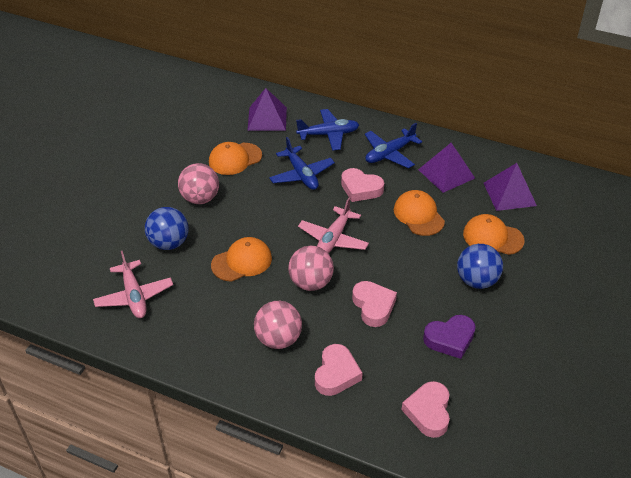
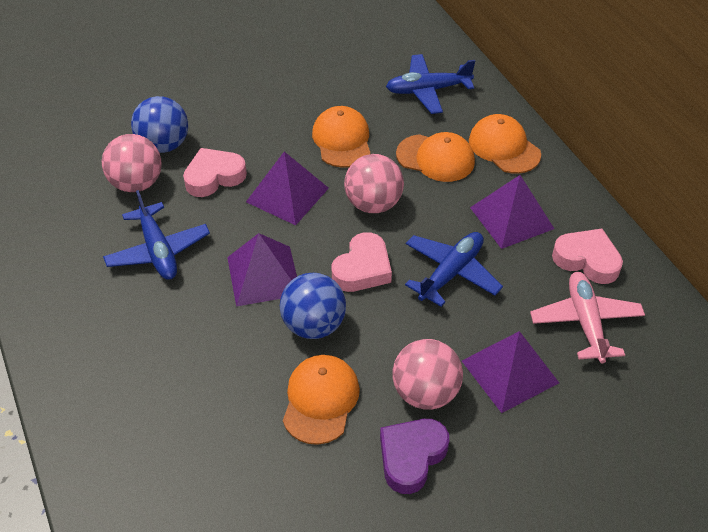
pink heart: 4 -> 3
pink plane: 2 -> 1
purple pyramid: 3 -> 4

